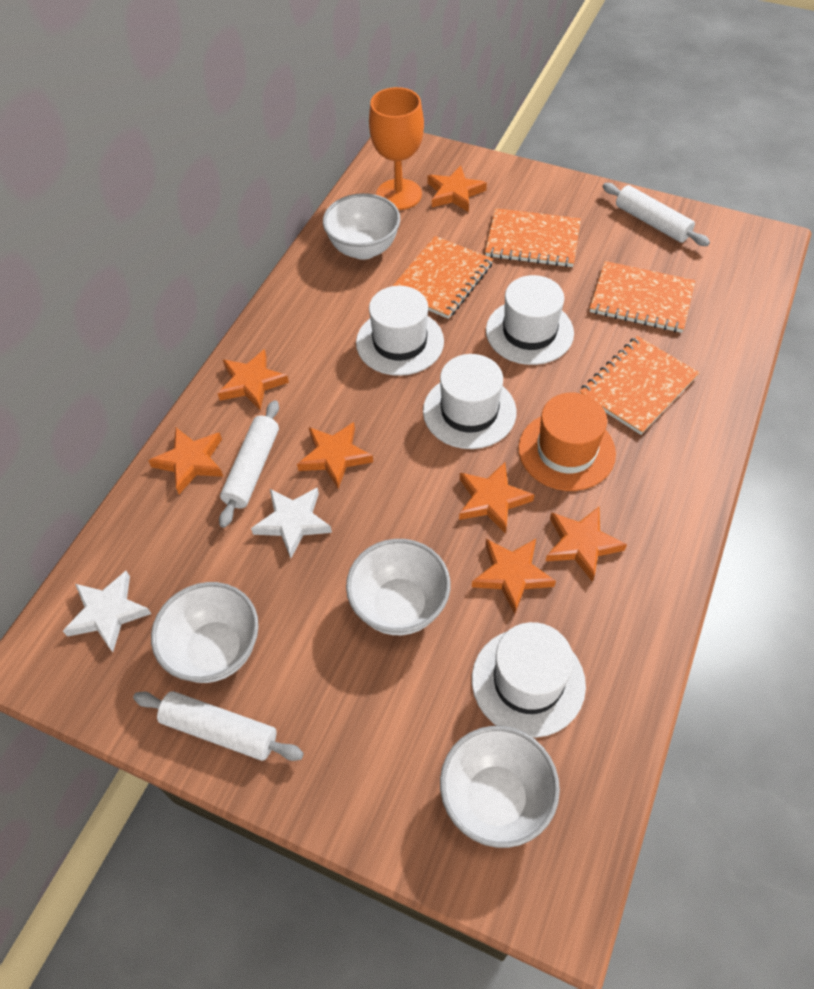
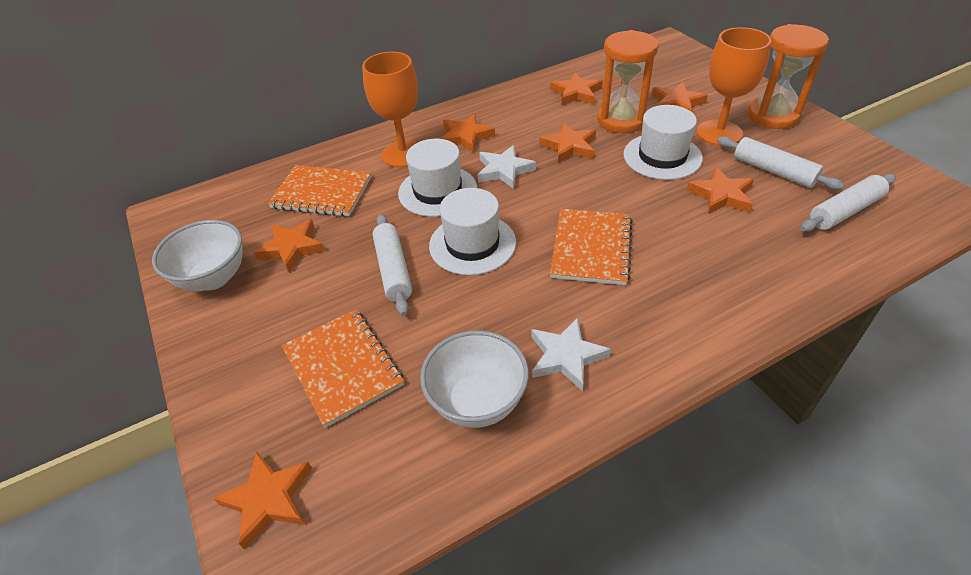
orange goblet: 1 -> 2
orange hat: 1 -> 0
orange hourglass: 0 -> 2
orange notebook: 4 -> 3
white bowl: 4 -> 2
white hat: 4 -> 3

